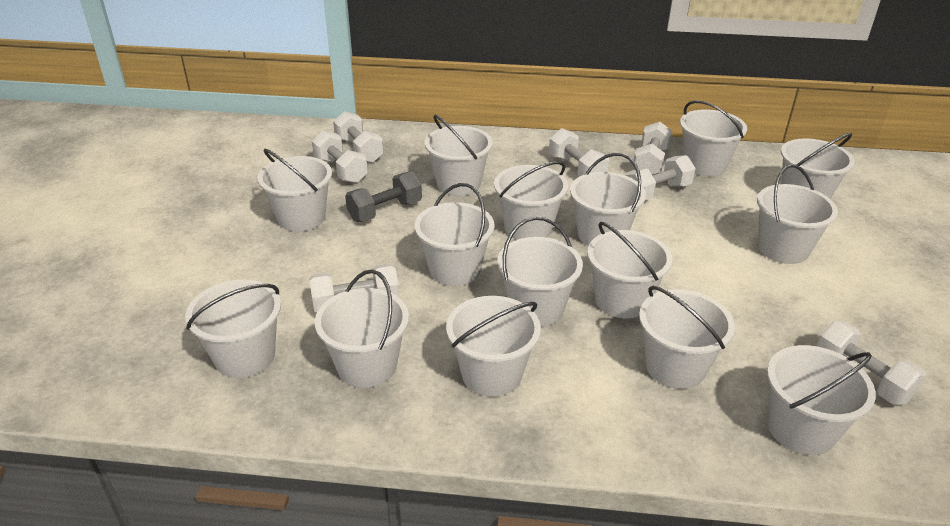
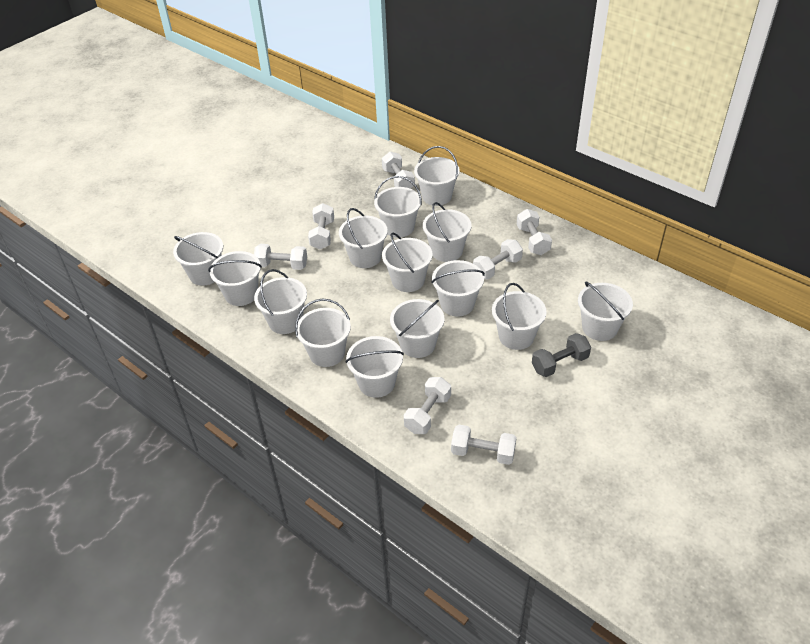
white bucket: 15 -> 14

